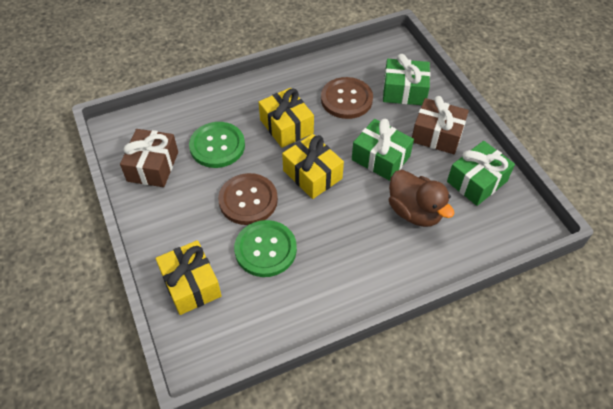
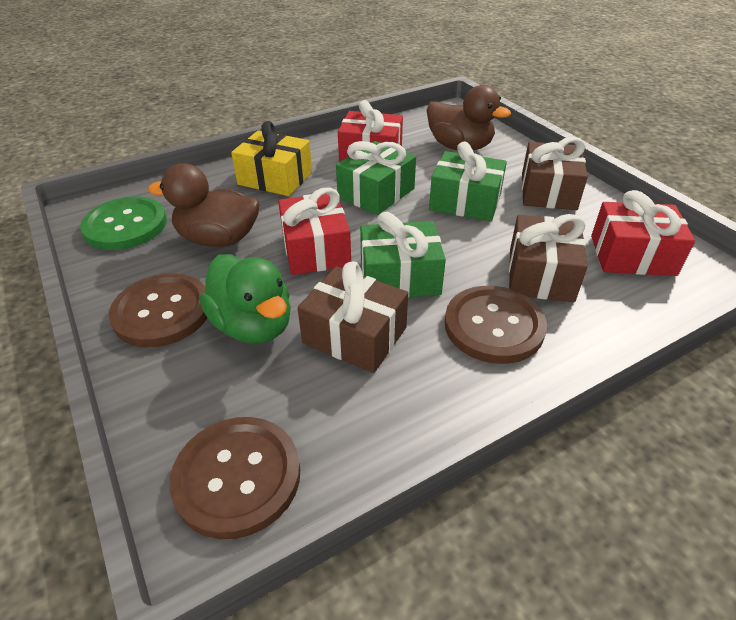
brown button: 2 -> 3
brown duck: 1 -> 2
brown gift: 2 -> 3
green button: 2 -> 1
green duck: 0 -> 1
red gift: 0 -> 3
yellow gift: 3 -> 1

